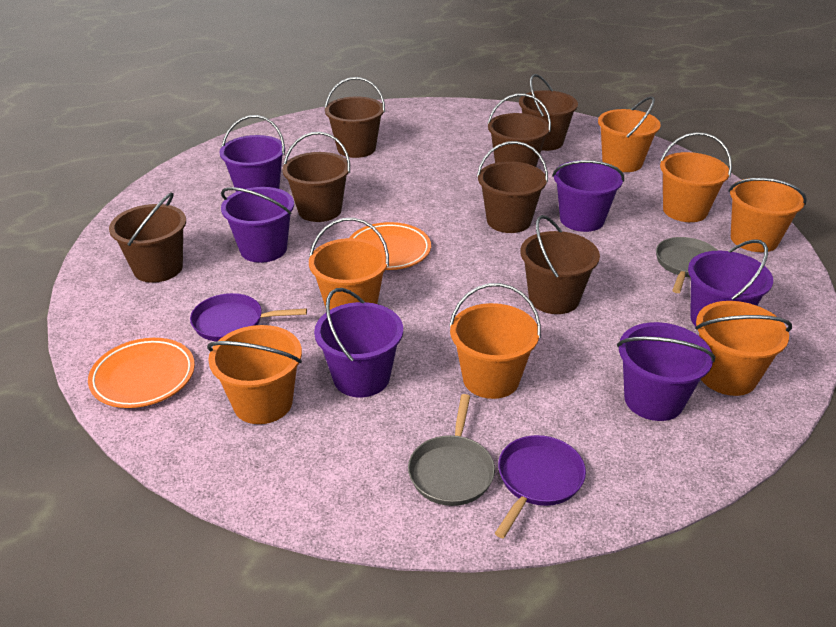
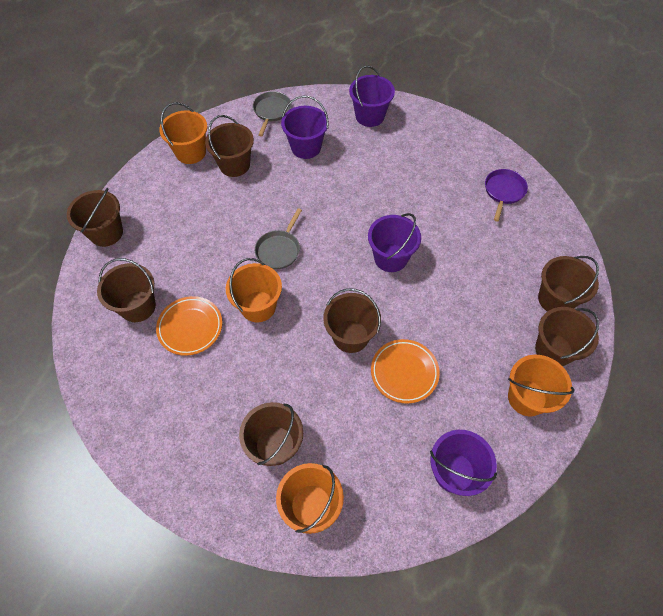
orange bucket: 7 -> 4
purple bucket: 6 -> 4
purple pan: 2 -> 1

